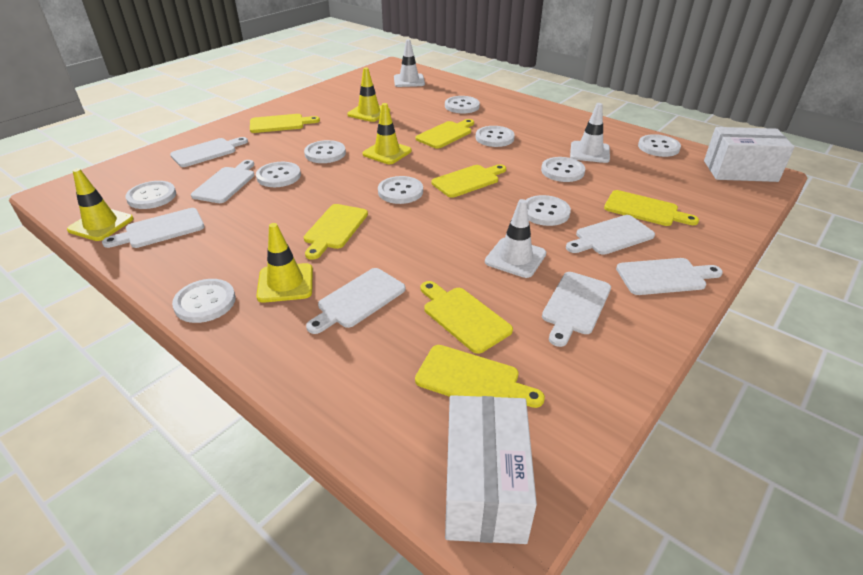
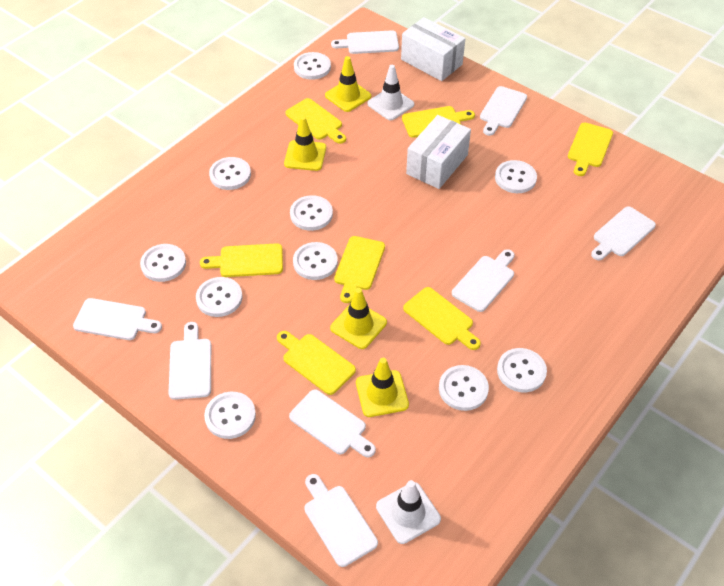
white cutting board: 7 -> 8
white traffic cone: 3 -> 2

